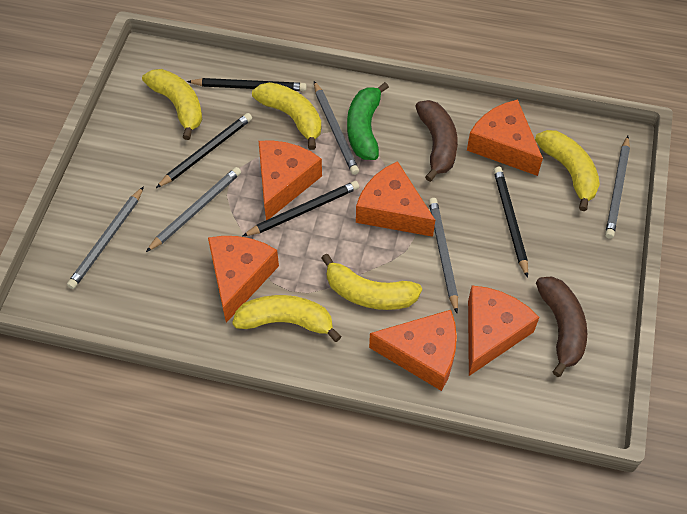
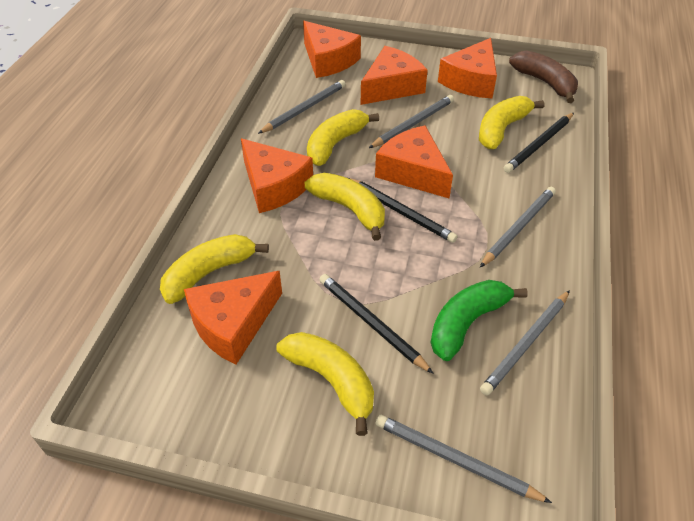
black pencil: 4 -> 3
brown banana: 2 -> 1

